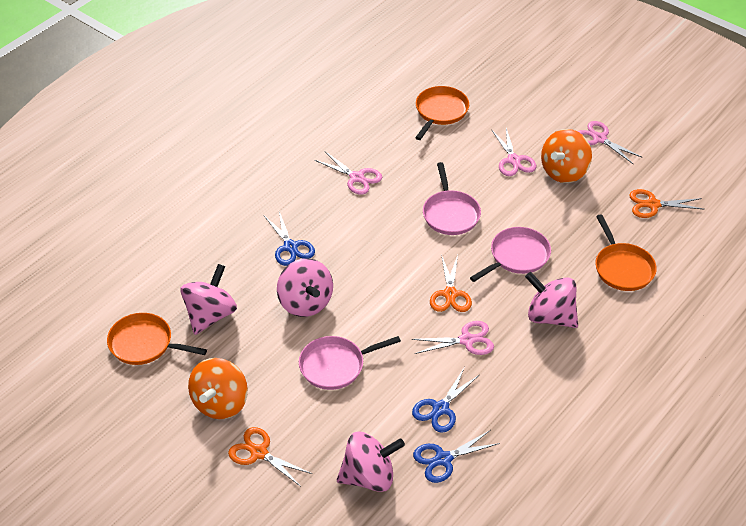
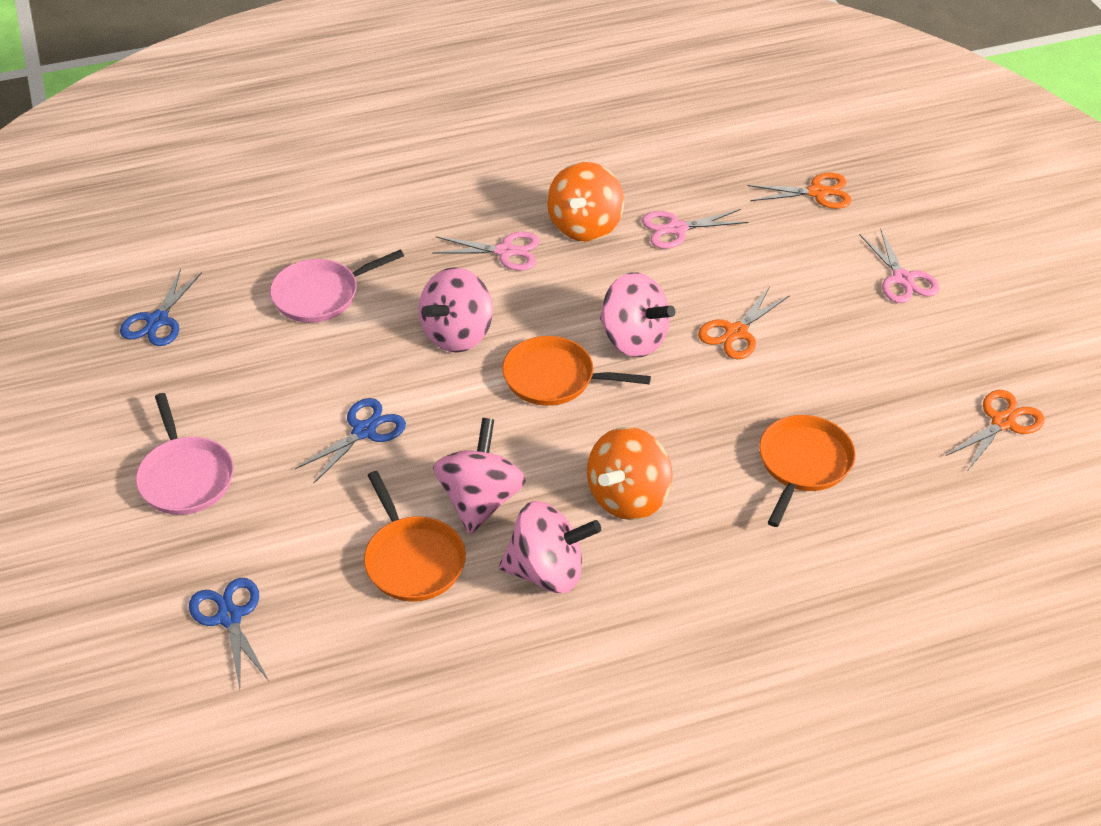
pink pan: 3 -> 2
pink scissors: 4 -> 3

